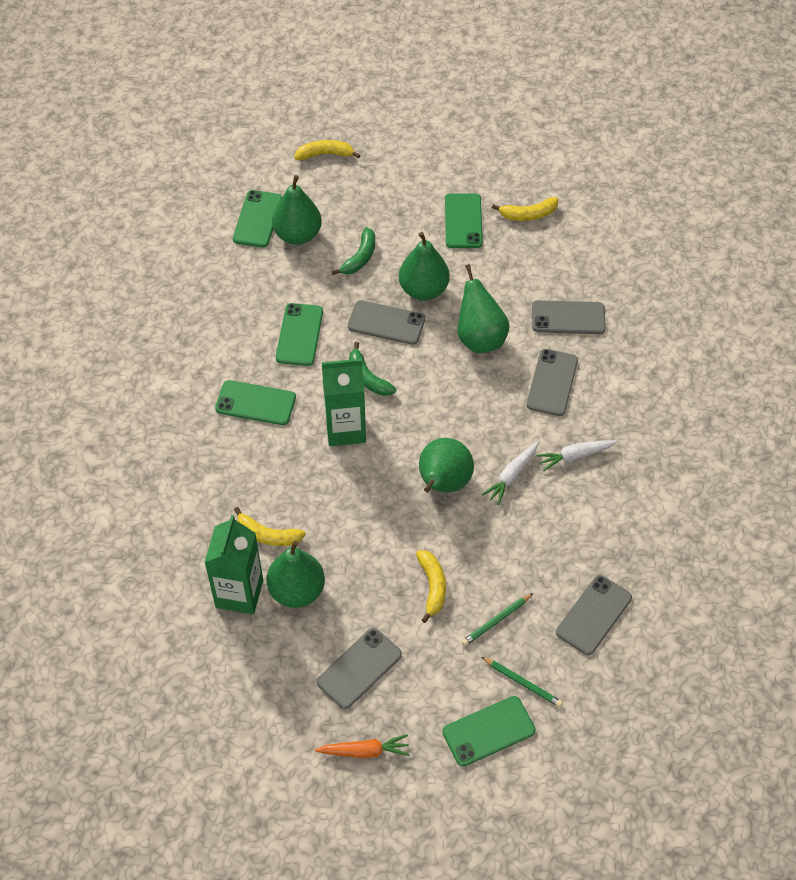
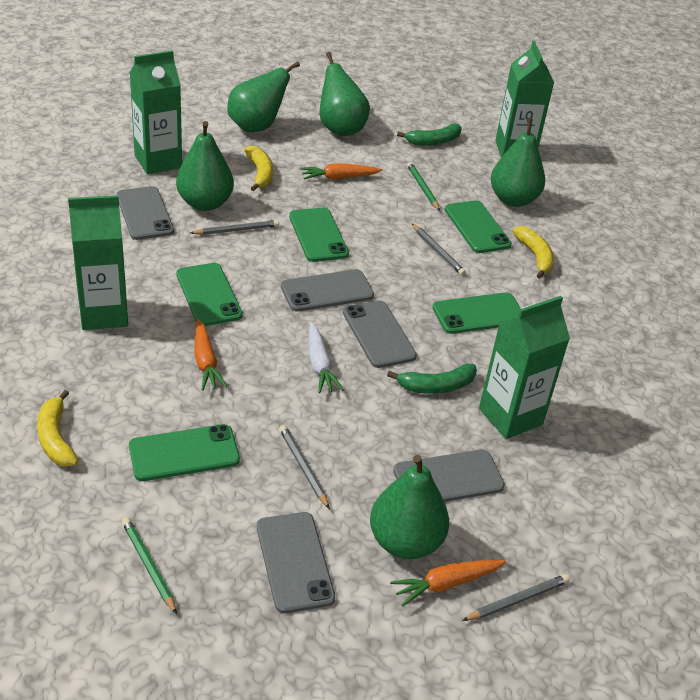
green carton: 2 -> 4
grey pencil: 0 -> 4
orange carrot: 1 -> 3
white carrot: 2 -> 1
yellow banana: 4 -> 3

